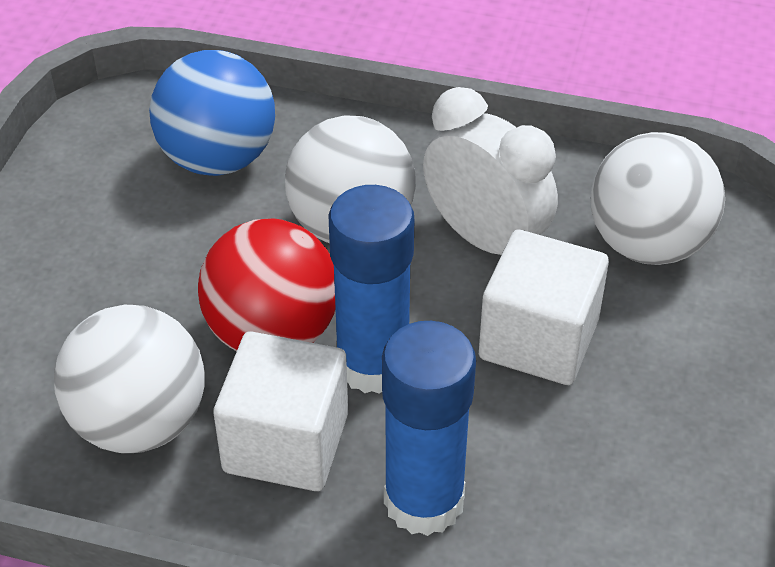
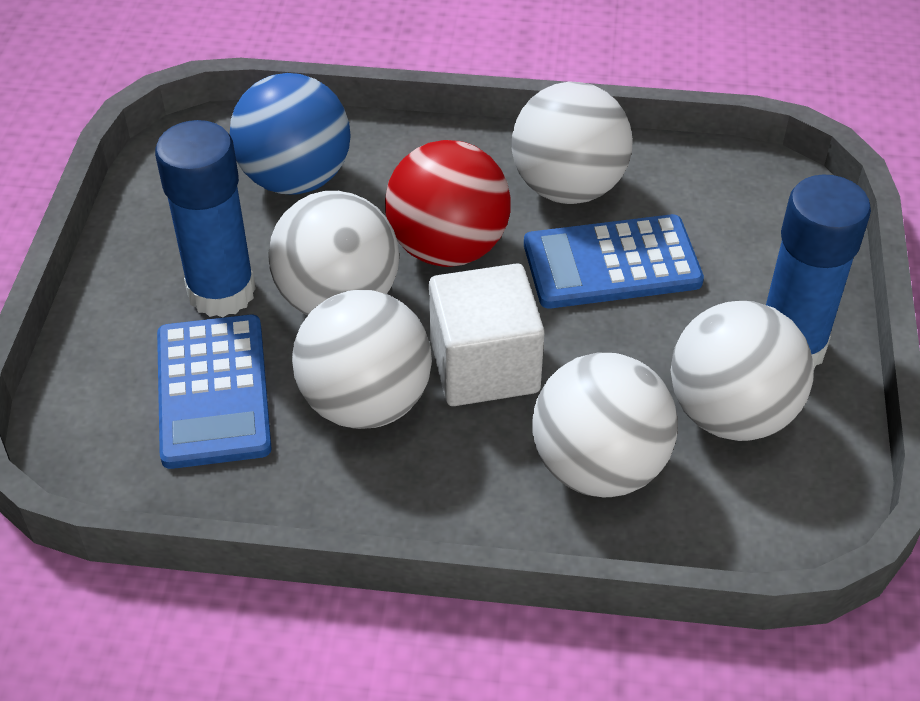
blue calculator: 0 -> 2
white ball: 3 -> 5
white clock: 1 -> 0
white cube: 2 -> 1

